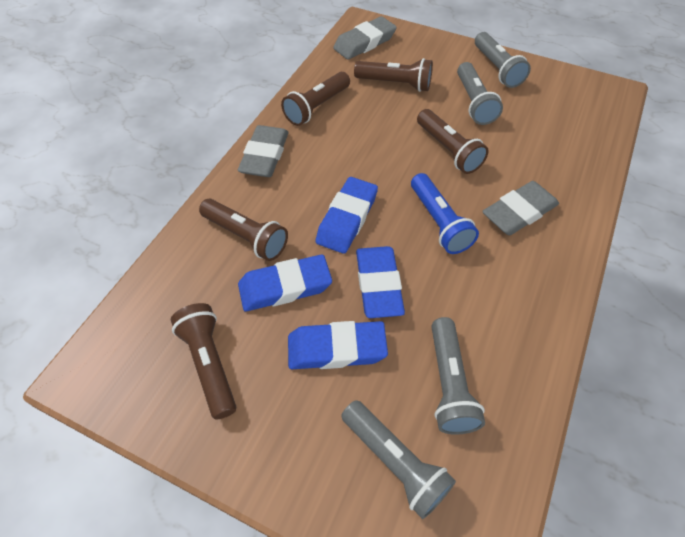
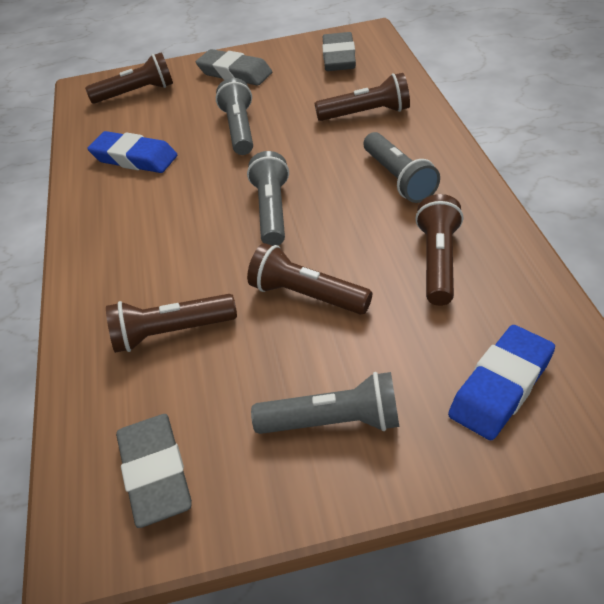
blue eraser: 4 -> 2
blue flashlight: 1 -> 0

